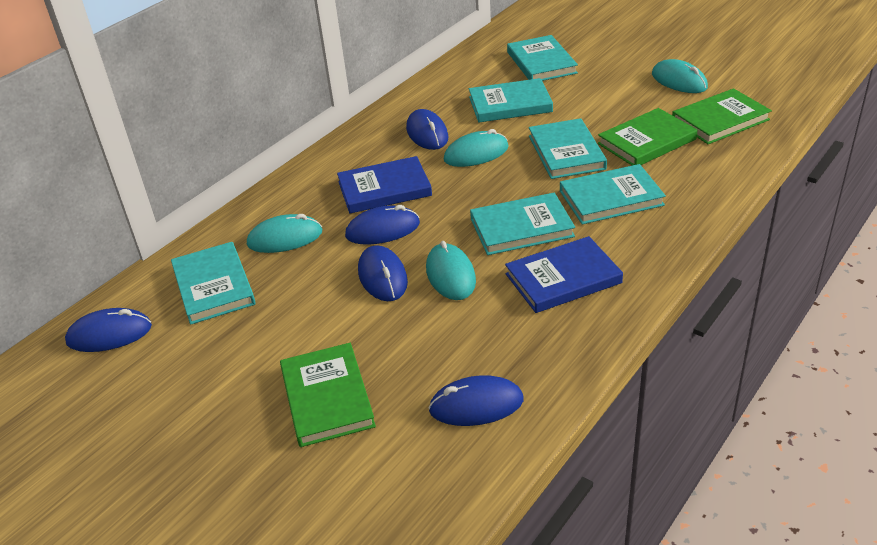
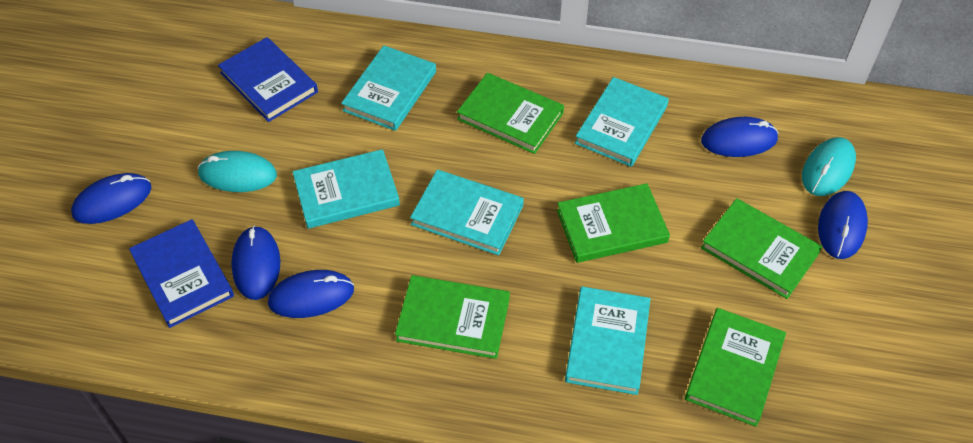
green book: 3 -> 5
turquoise book: 6 -> 5
turquoise mouse: 4 -> 2

